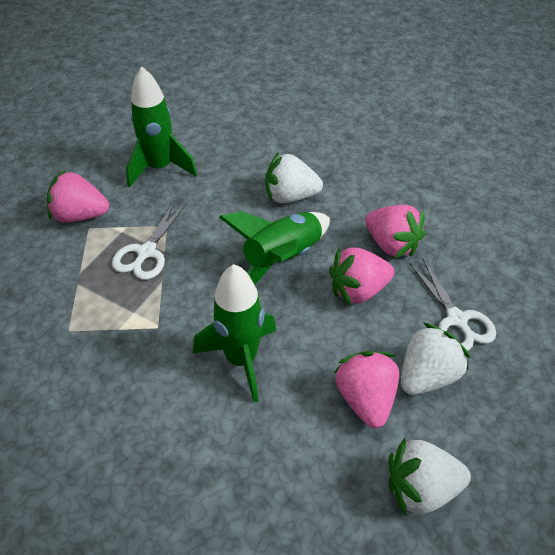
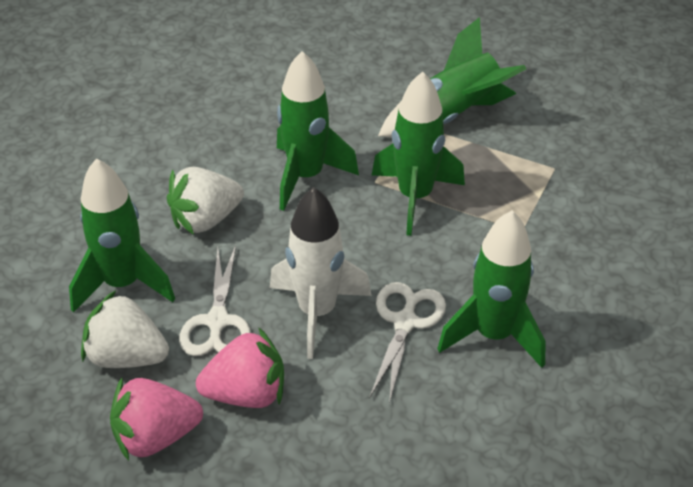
green rocket: 3 -> 5
pink strawberry: 4 -> 2
white rocket: 0 -> 1
white strawberry: 3 -> 2

